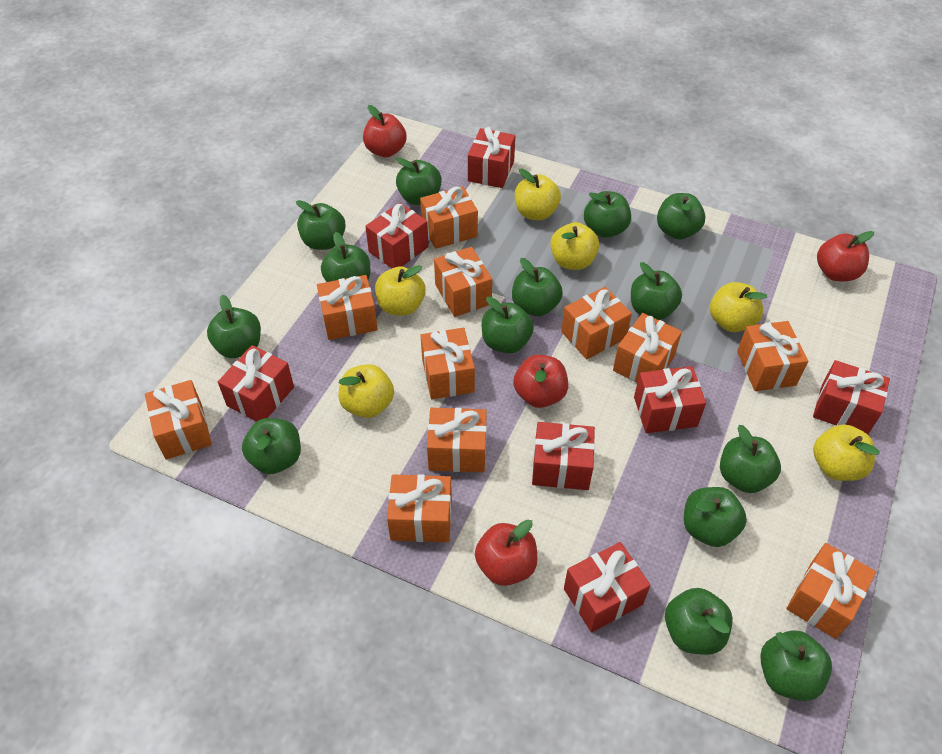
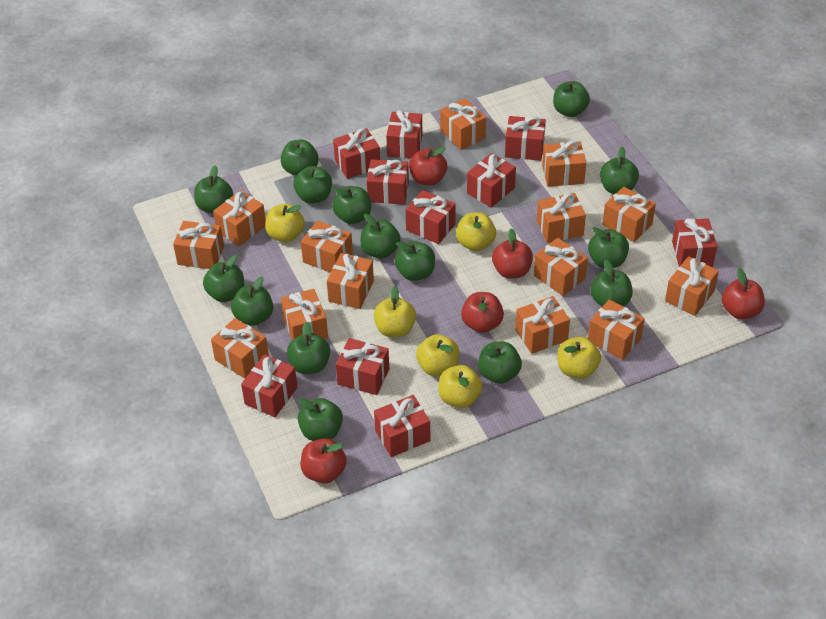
green apple: 14 -> 15
orange gift: 11 -> 14
red apple: 4 -> 5
red gift: 7 -> 10

